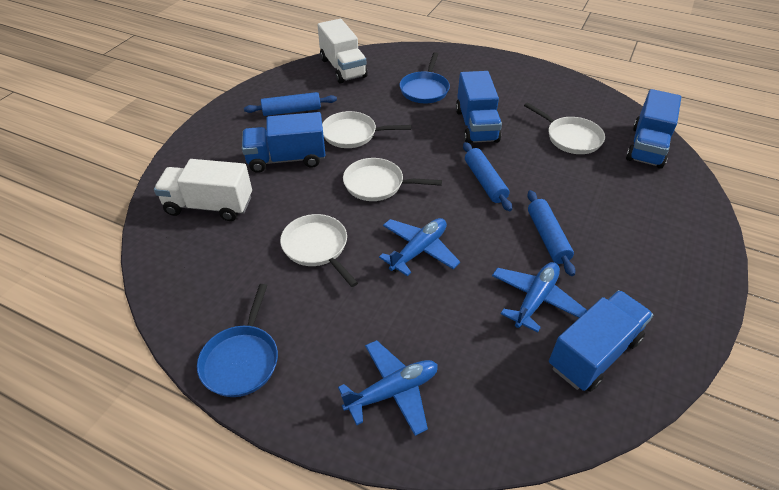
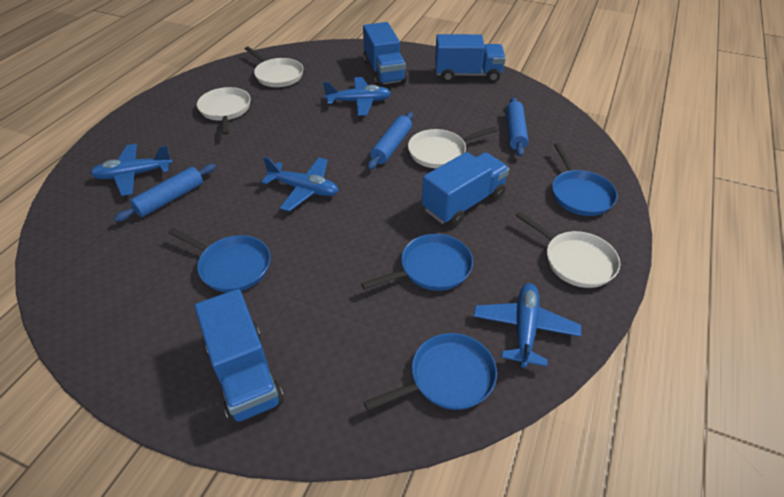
blue pan: 2 -> 4
blue plane: 3 -> 4
white truck: 2 -> 0

